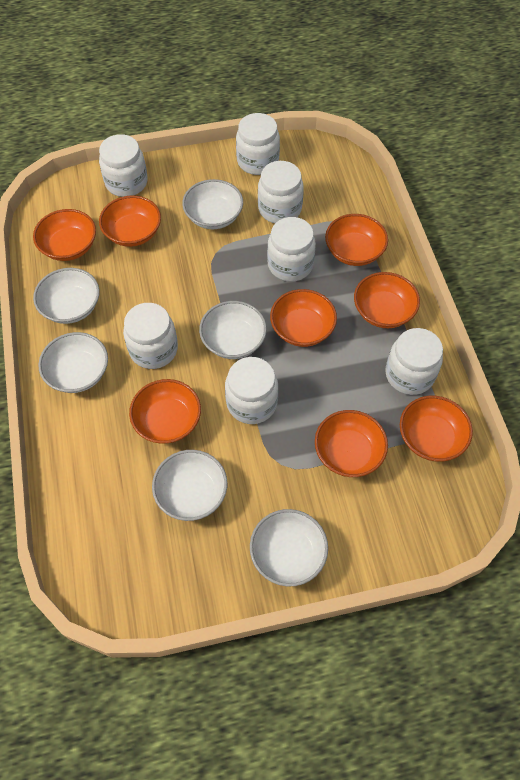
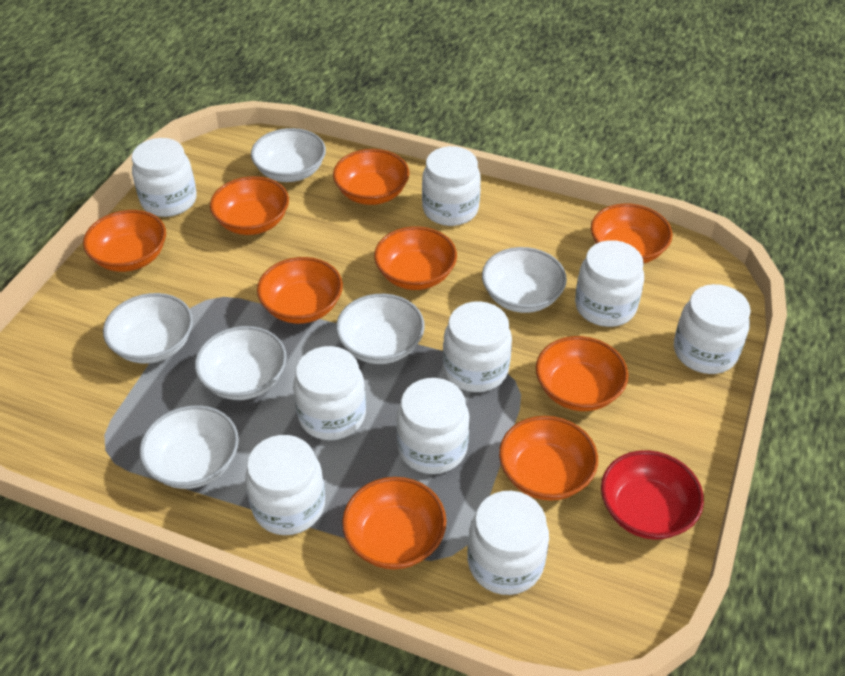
orange bowl: 8 -> 9
red bowl: 0 -> 1
white jar: 7 -> 9

